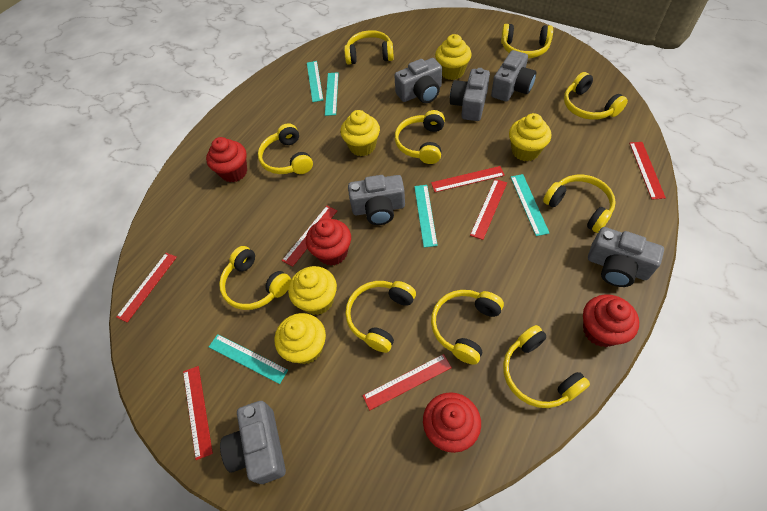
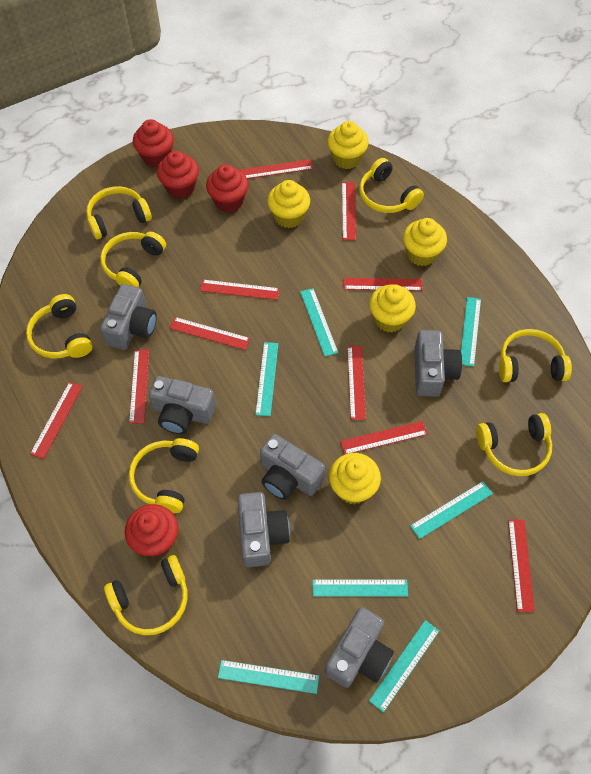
red ruler: 7 -> 10
turquoise ruler: 5 -> 7
yellow headphones: 10 -> 8

